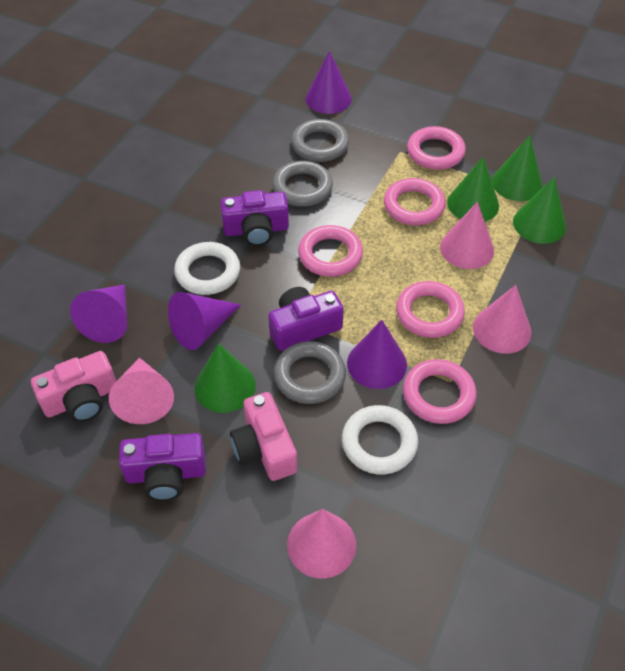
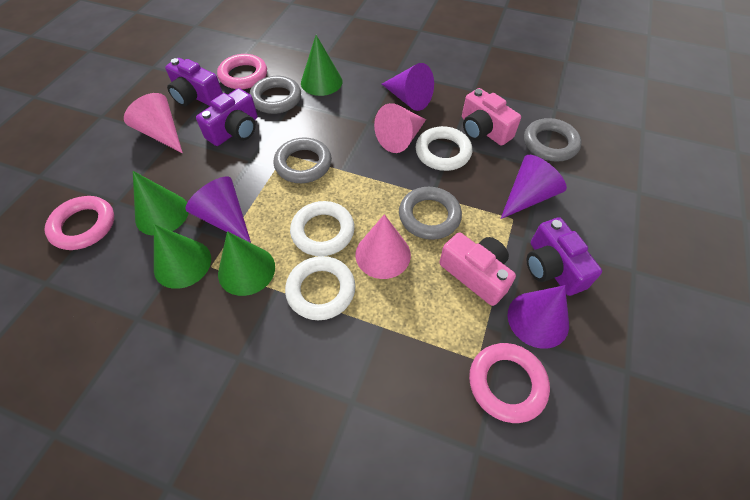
grey ring: 3 -> 4
pink cone: 4 -> 3
pink ring: 5 -> 3
white ring: 2 -> 3

